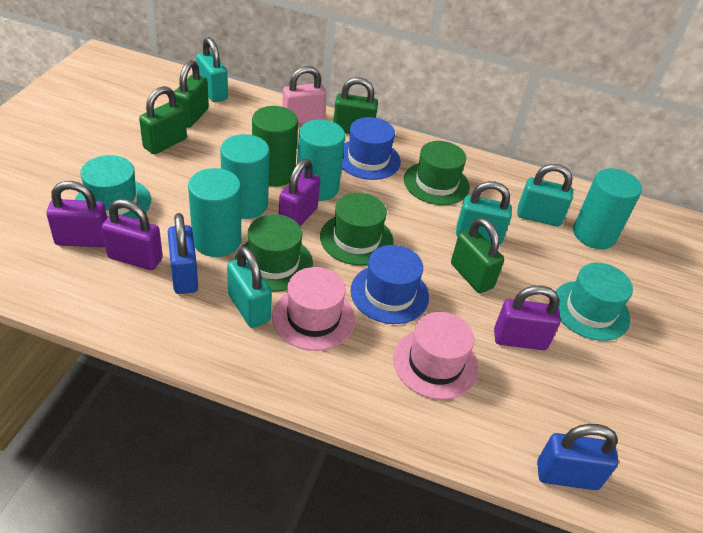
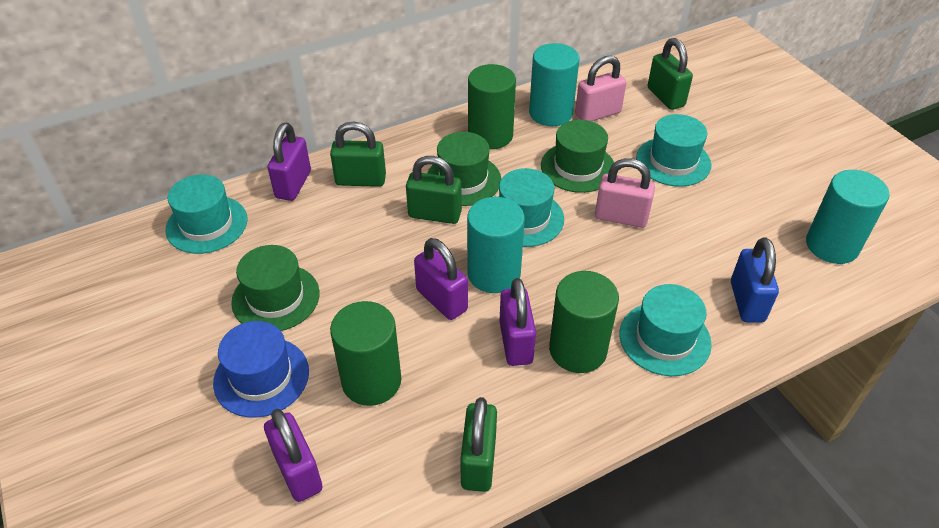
blue hat: 2 -> 1
blue padlock: 2 -> 1
green cylinder: 1 -> 3
pink hat: 2 -> 0
pink padlock: 1 -> 2
turquoise cylinder: 4 -> 3
turquoise hat: 2 -> 4
turquoise padlock: 4 -> 0

